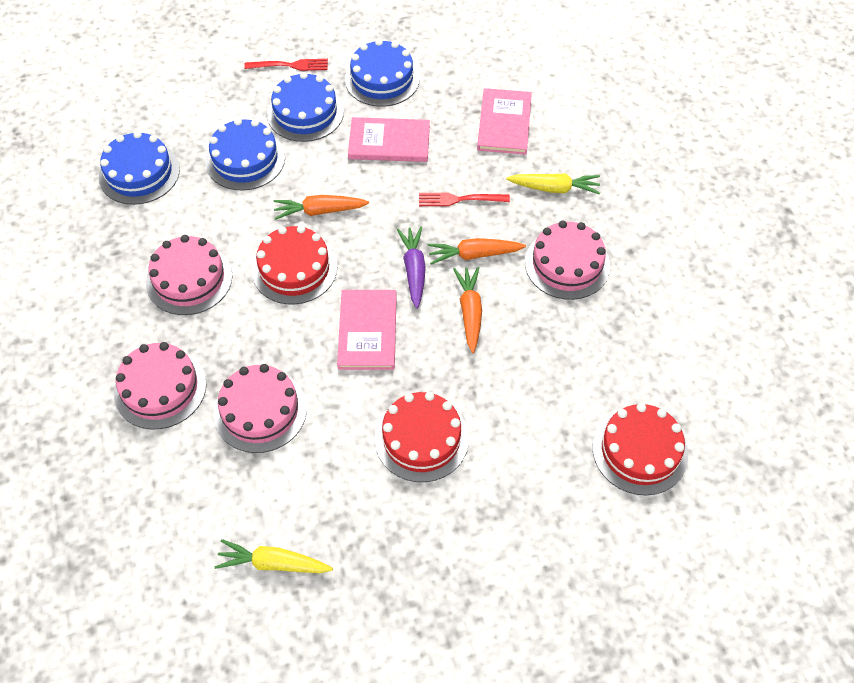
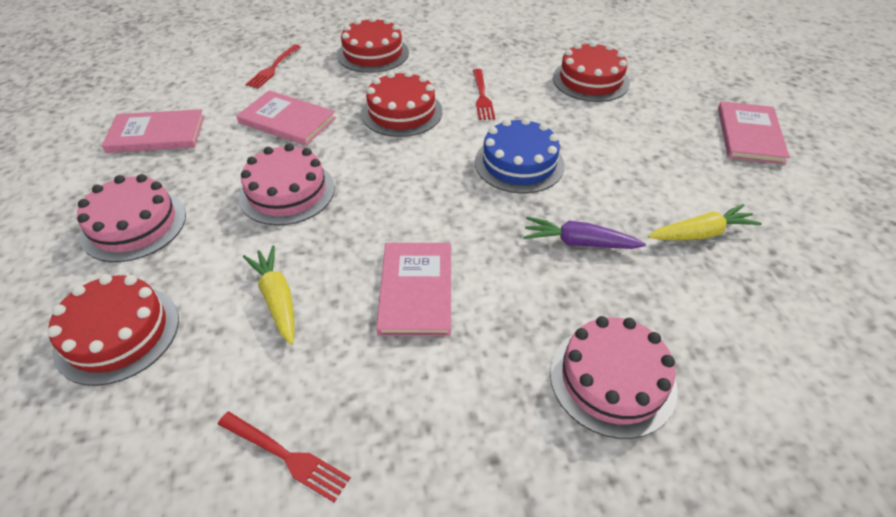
blue cake: 4 -> 1
orange carrot: 3 -> 0
pink book: 3 -> 4
pink cake: 4 -> 3
red cake: 3 -> 4
red fork: 2 -> 3

